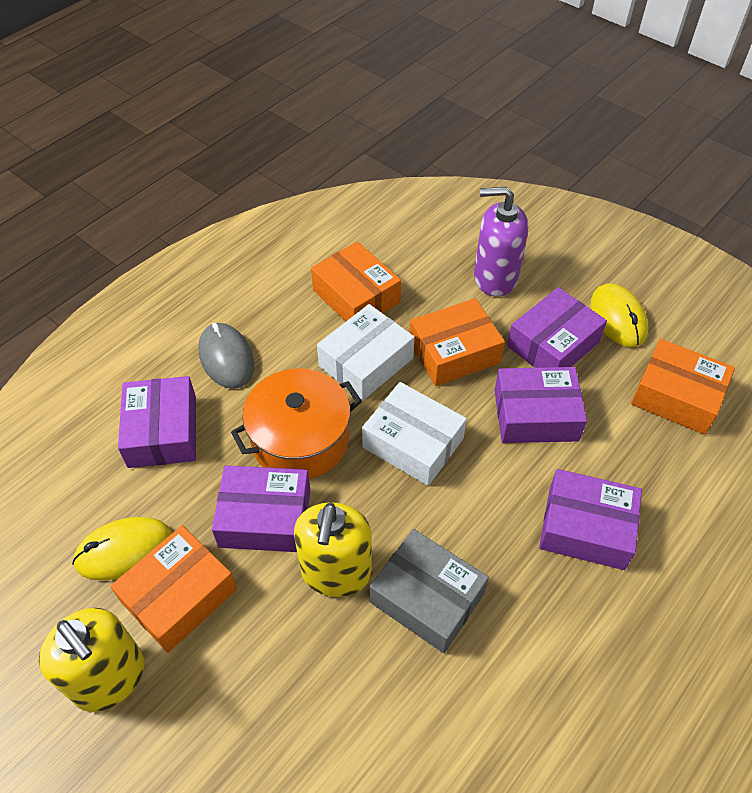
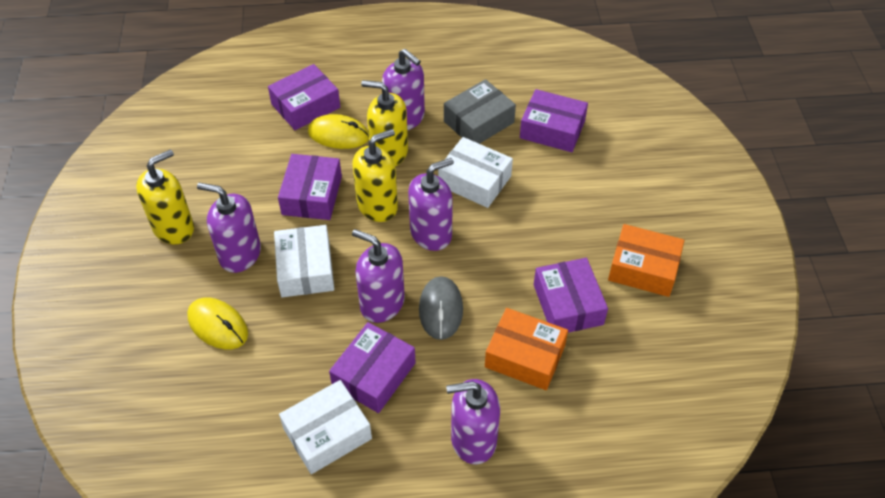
orange box: 4 -> 2
orange pot: 1 -> 0
purple soap dispenser: 1 -> 5
white box: 2 -> 3
yellow soap dispenser: 2 -> 3

